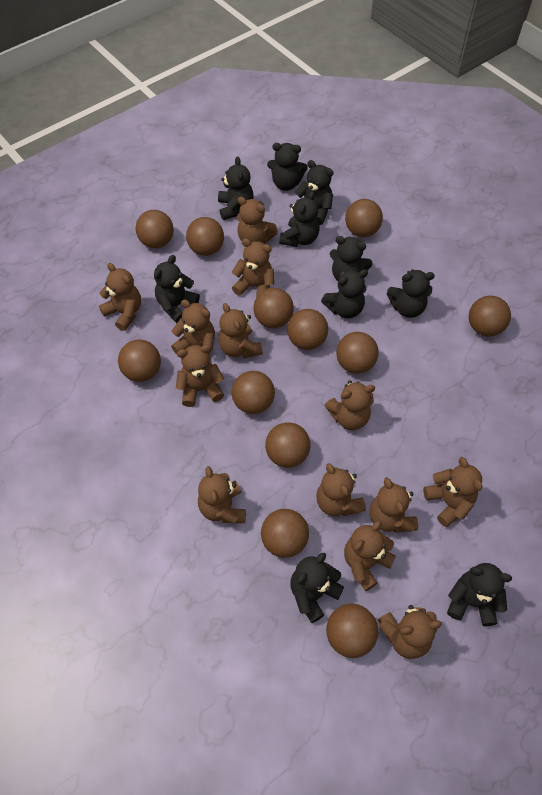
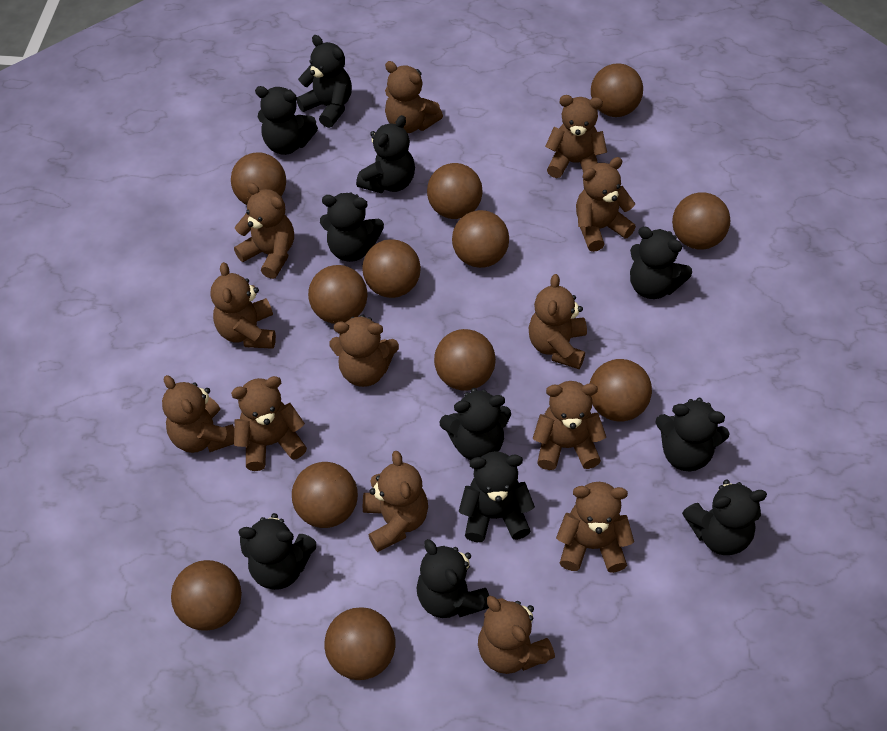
black teddy bear: 10 -> 11

